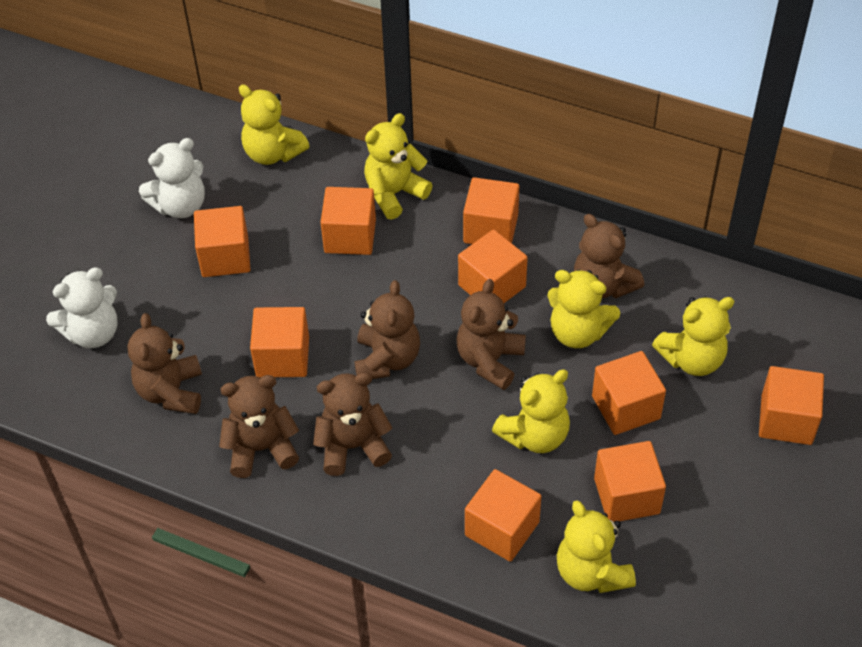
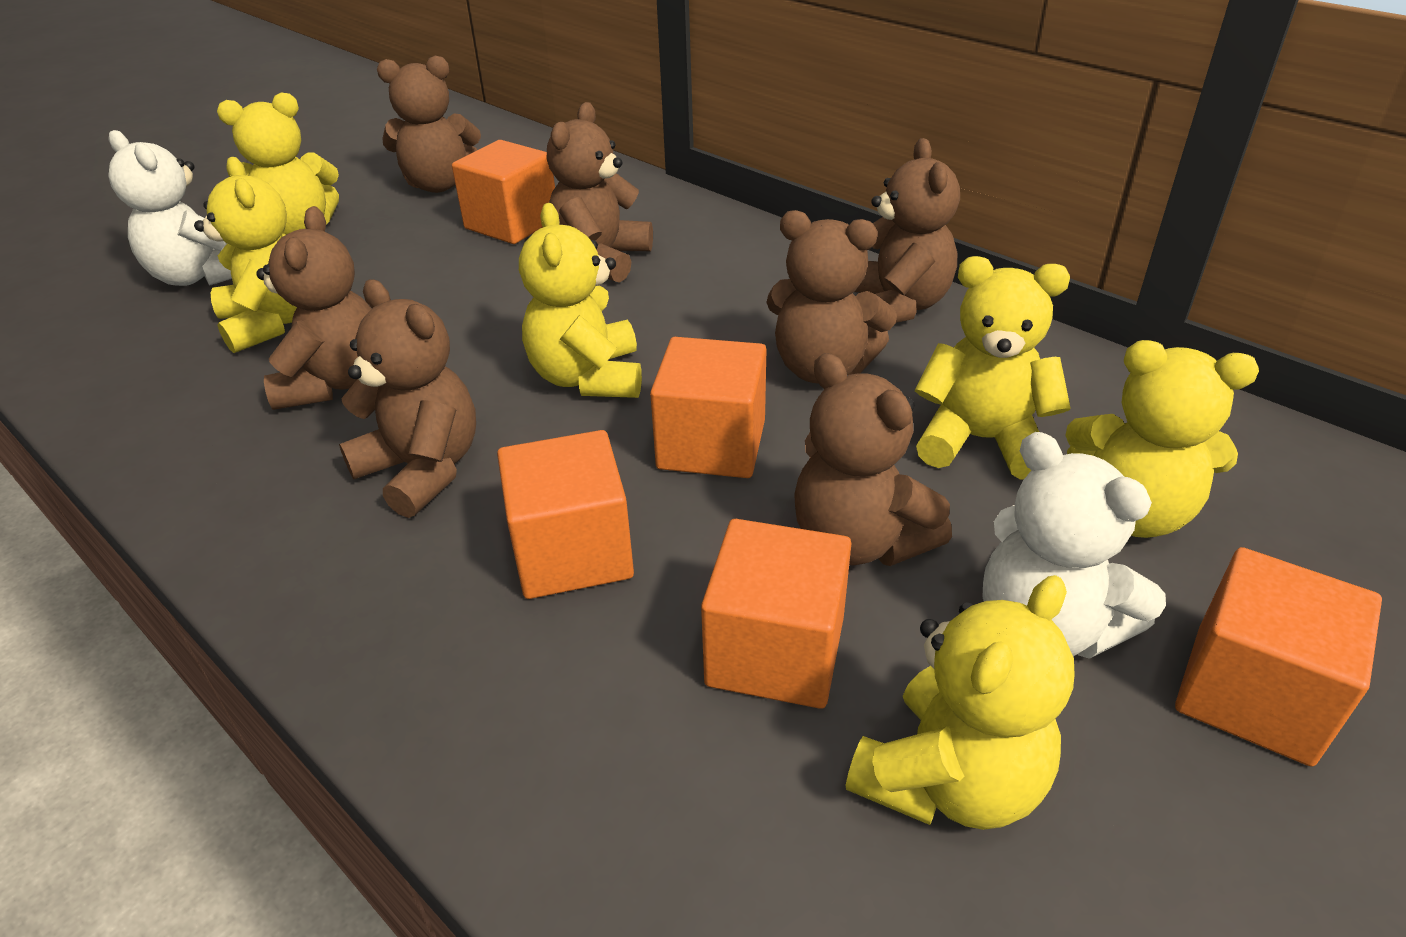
brown teddy bear: 6 -> 7
orange cube: 9 -> 5

